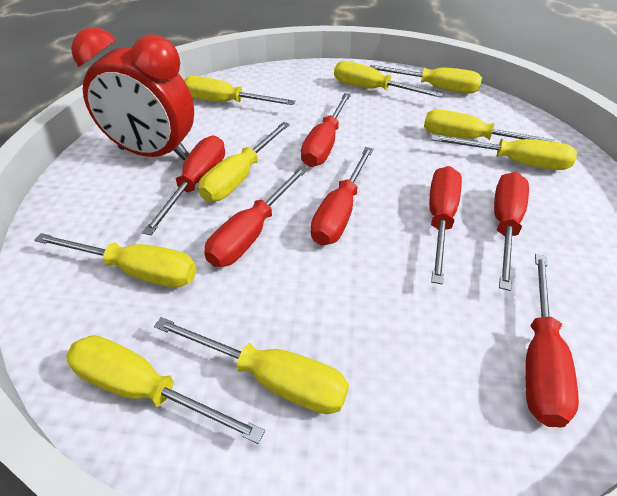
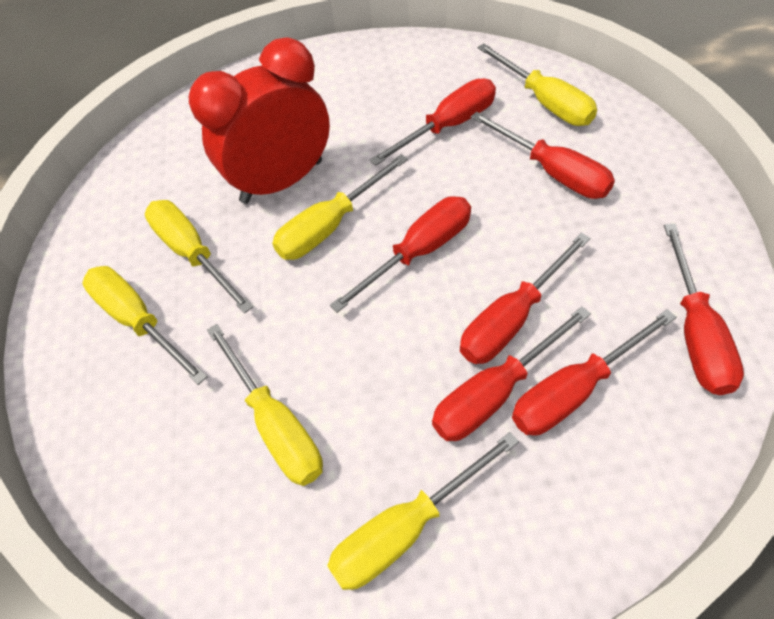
yellow screwdriver: 9 -> 6

